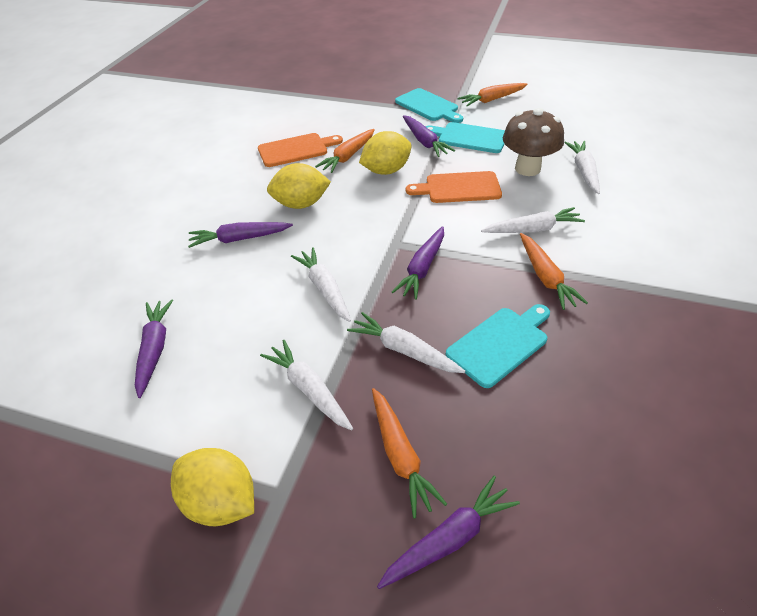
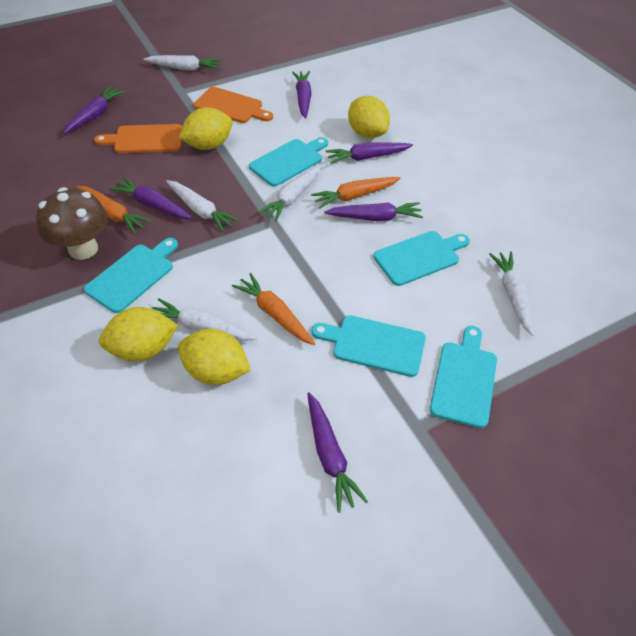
orange carrot: 4 -> 3
purple carrot: 5 -> 6
turquoise cutting board: 3 -> 5
yellow lemon: 3 -> 4

